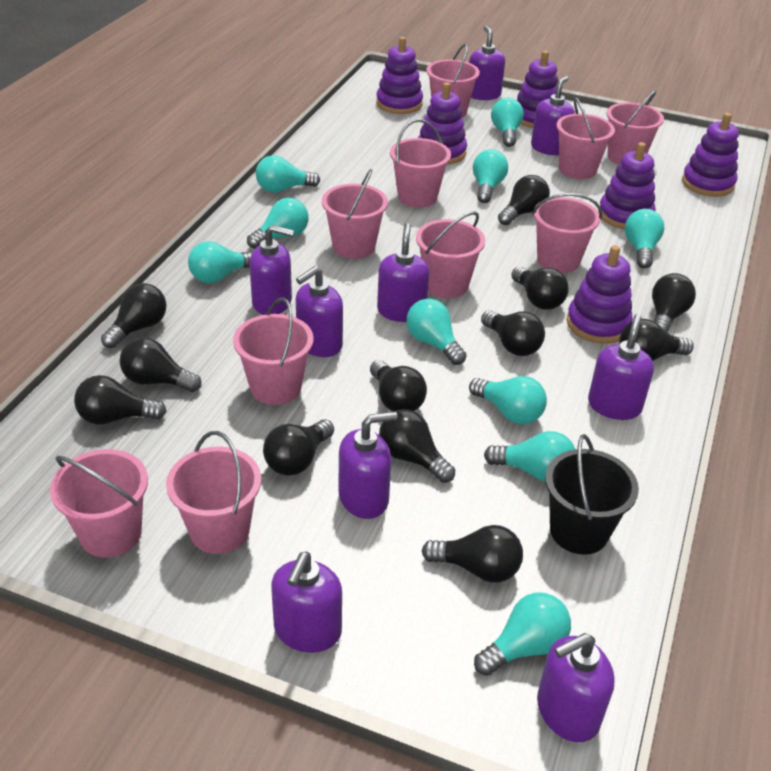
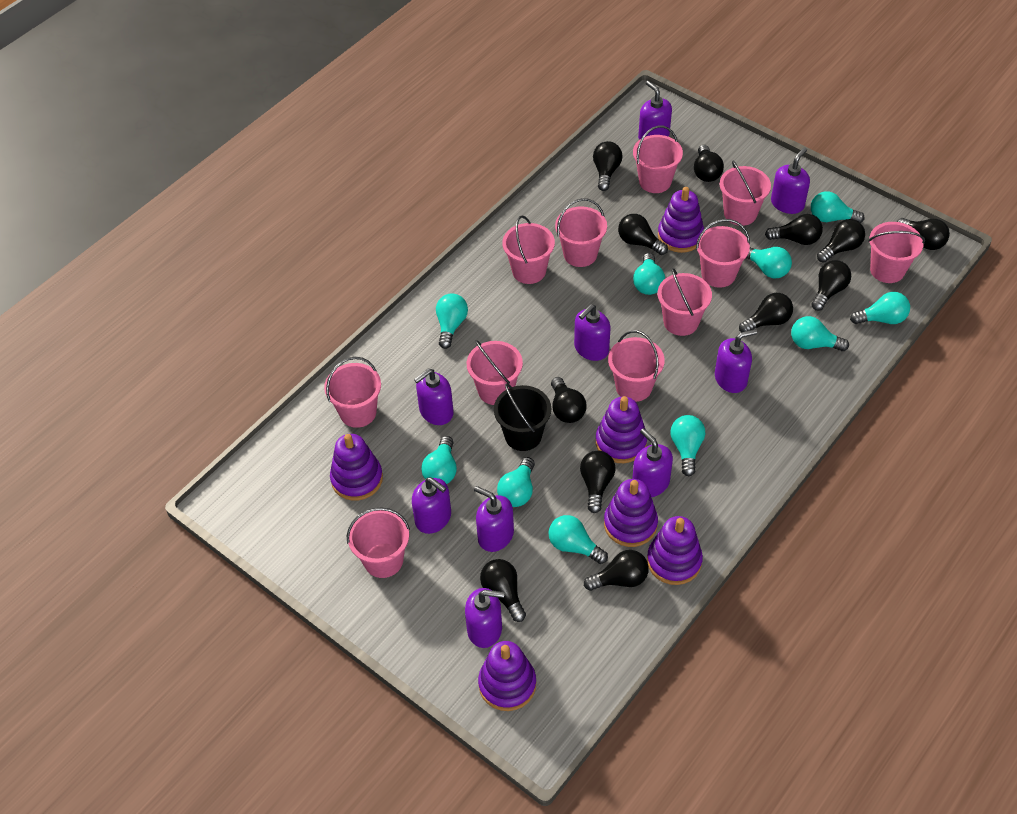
pink bucket: 10 -> 11

